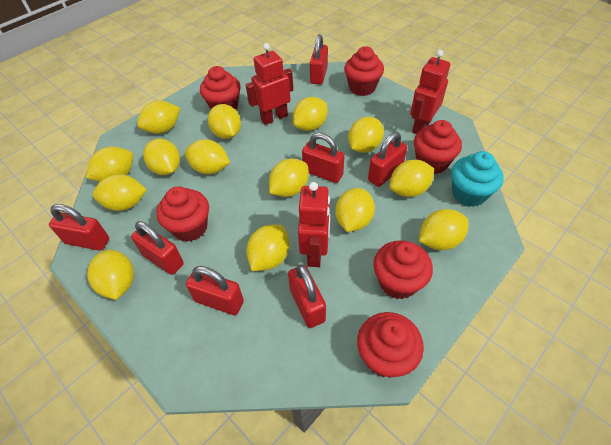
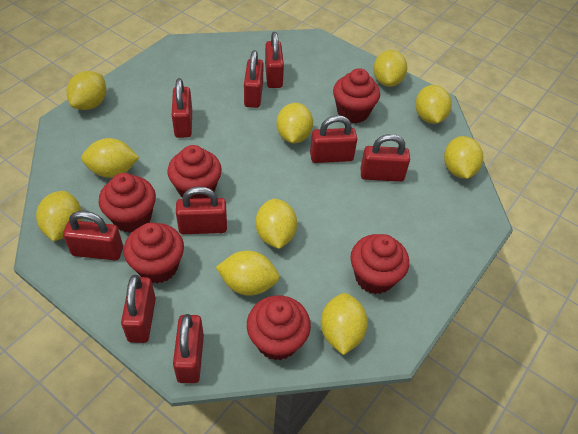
red padlock: 7 -> 9
red robot: 3 -> 0
turquoise cupcake: 1 -> 0
yellow lemon: 14 -> 10

